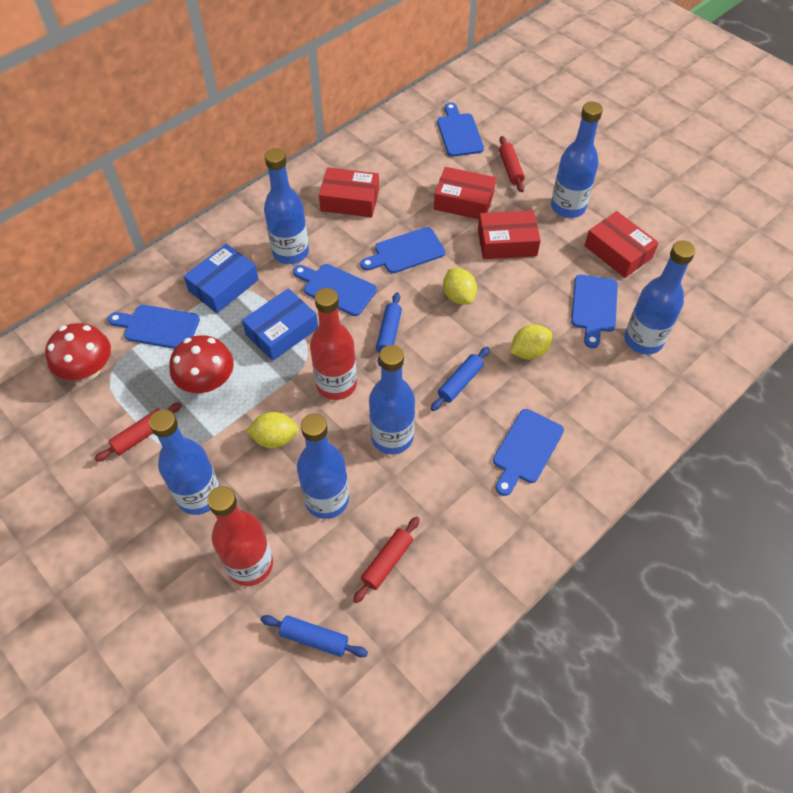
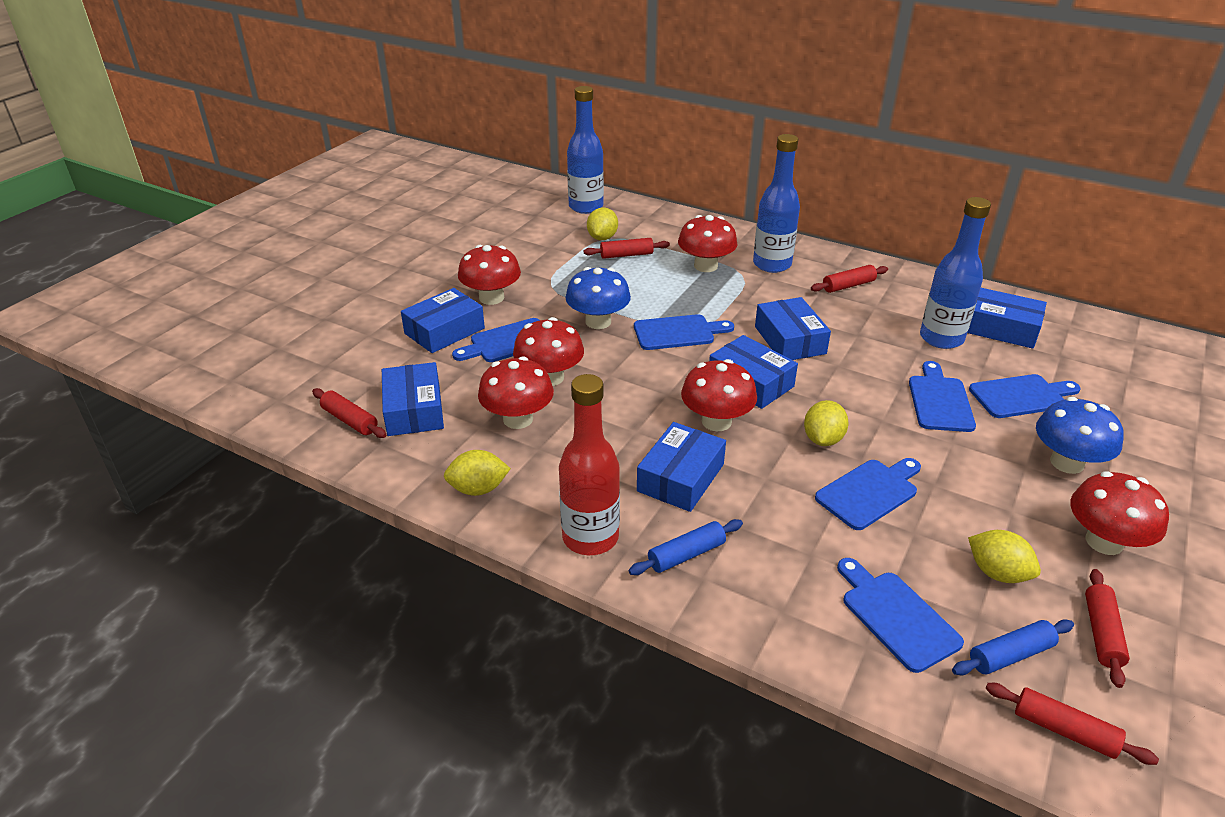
blue bottle: 6 -> 3
blue box: 2 -> 6
blue mushroom: 0 -> 2
blue rolling pin: 3 -> 2
red bottle: 2 -> 1
red box: 4 -> 0
red mushroom: 2 -> 6
red rolling pin: 3 -> 5
yellow lemon: 3 -> 4

